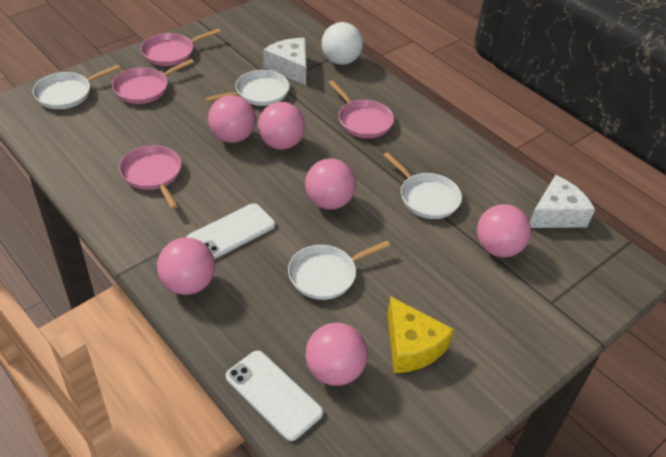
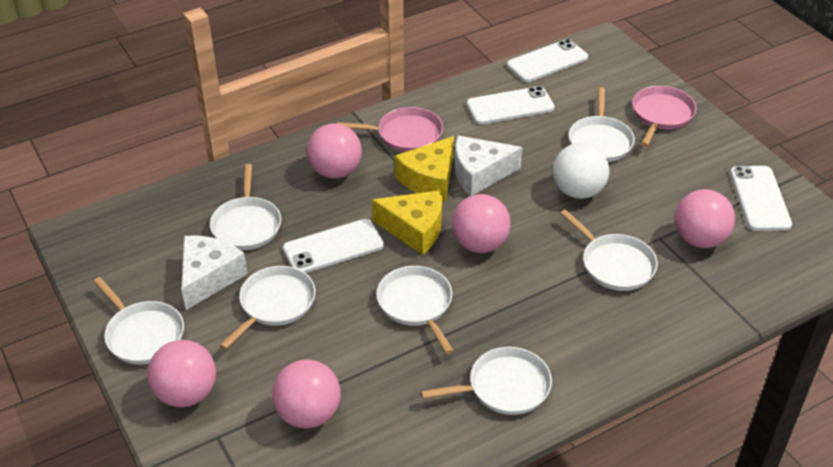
pink ball: 6 -> 5
pink pan: 4 -> 2
white pan: 4 -> 7
white phone: 2 -> 4
yellow cheese: 1 -> 2

